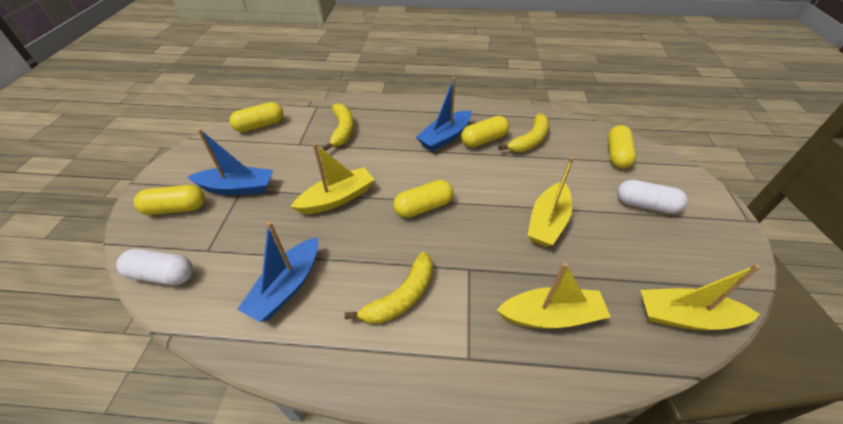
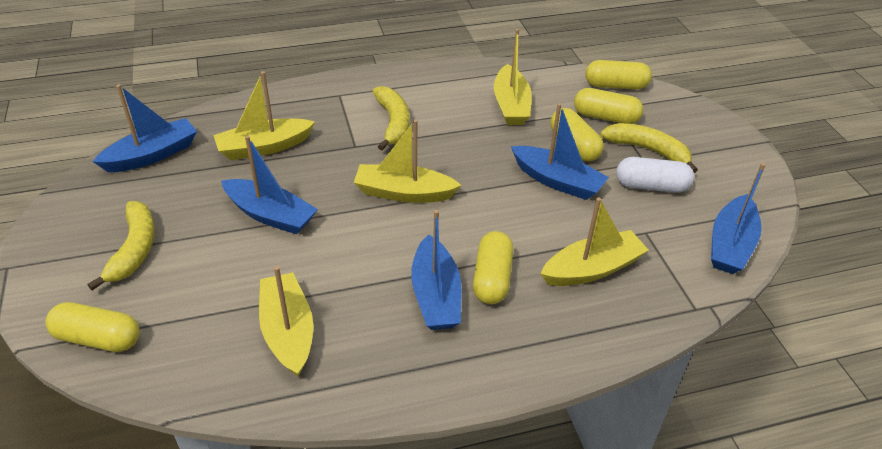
blue boat: 3 -> 5
white capsule: 2 -> 1
yellow boat: 4 -> 5

